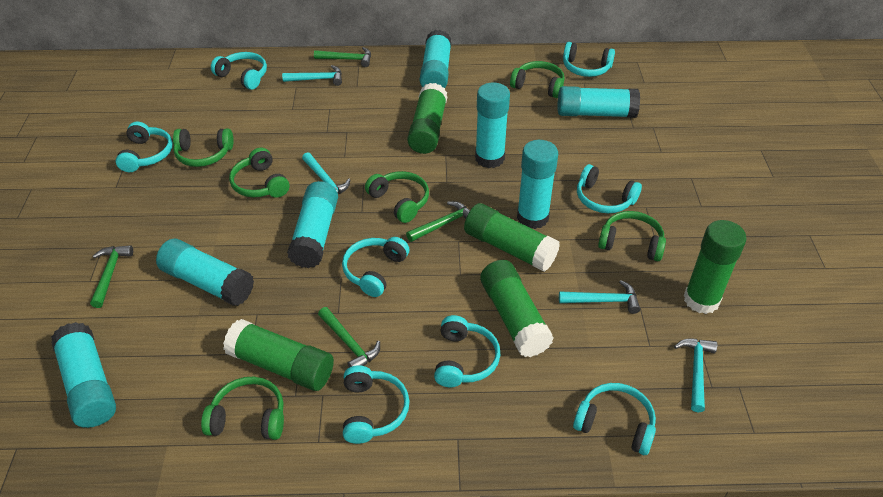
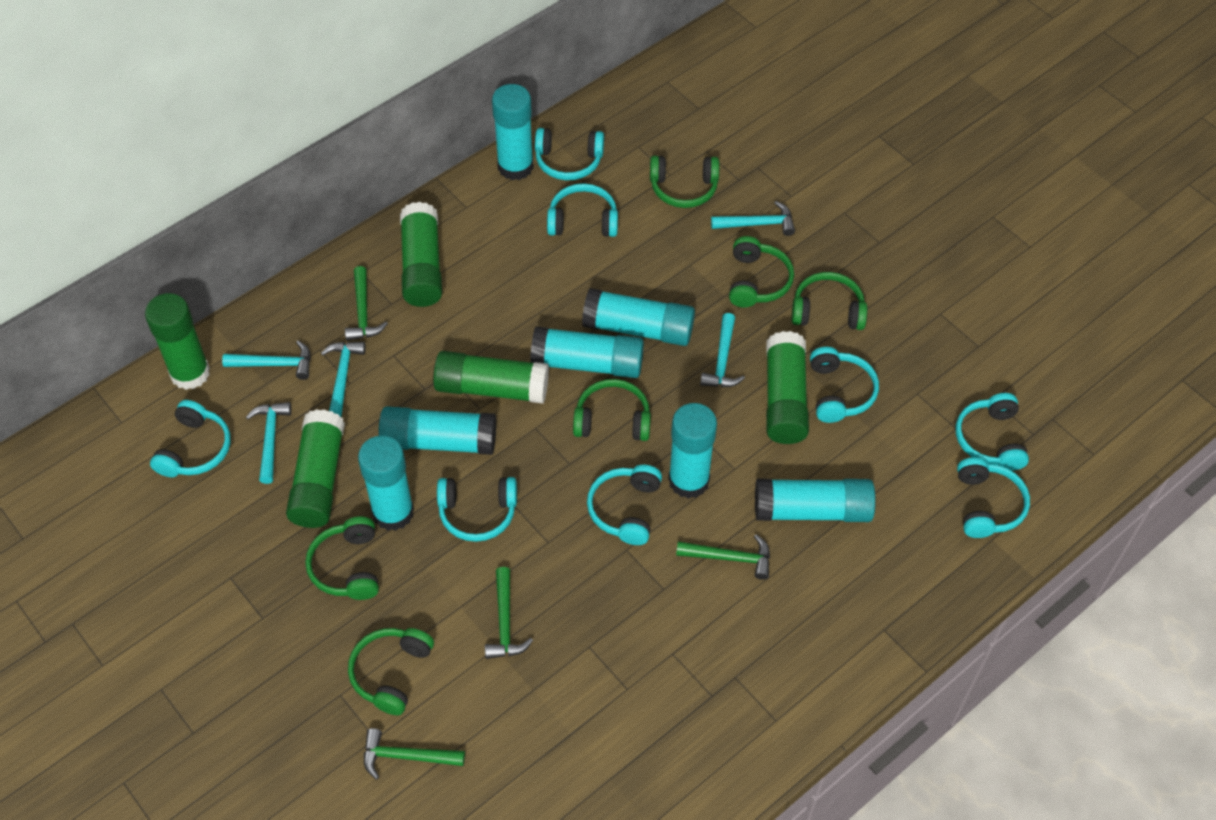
turquoise hammer: 4 -> 5

